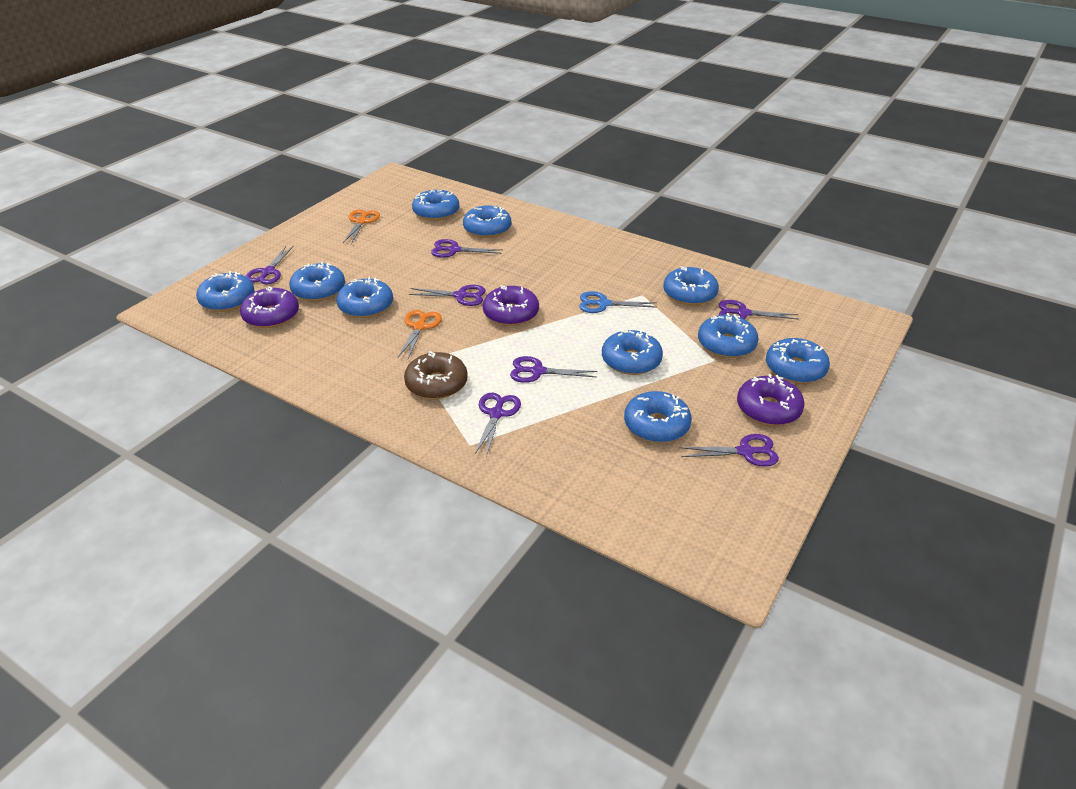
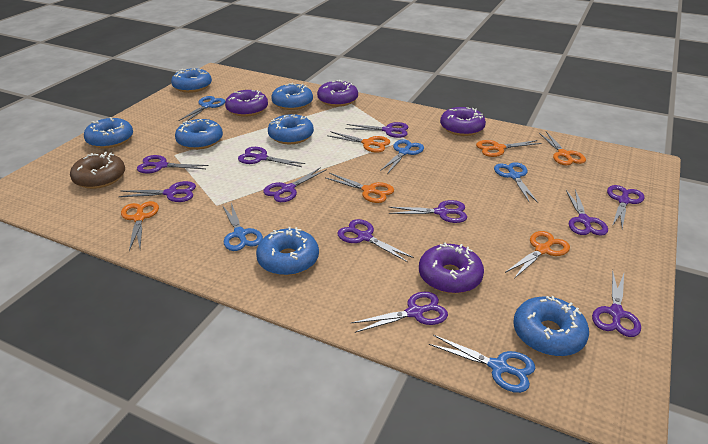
blue donut: 10 -> 7
blue scissors: 1 -> 5
orange scissors: 2 -> 6
purple donut: 3 -> 4
purple scissors: 7 -> 11

